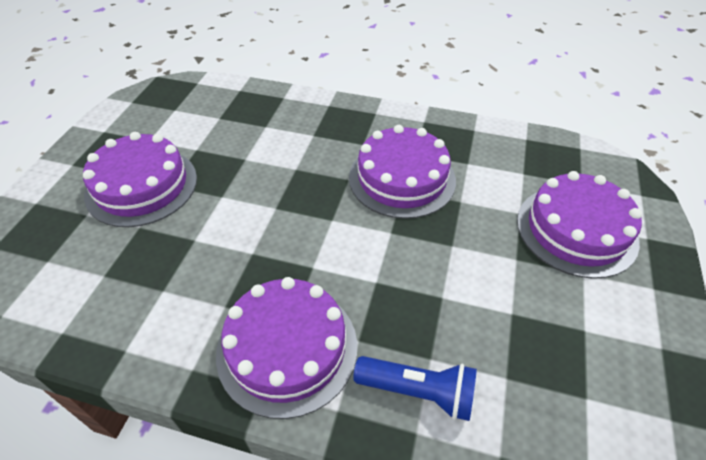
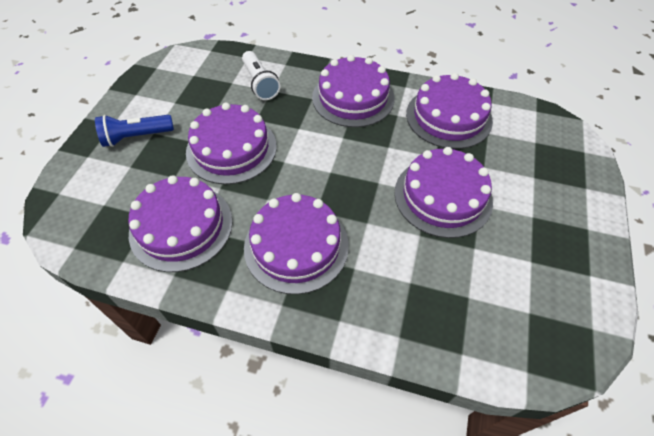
purple cake: 4 -> 6
white flashlight: 0 -> 1

